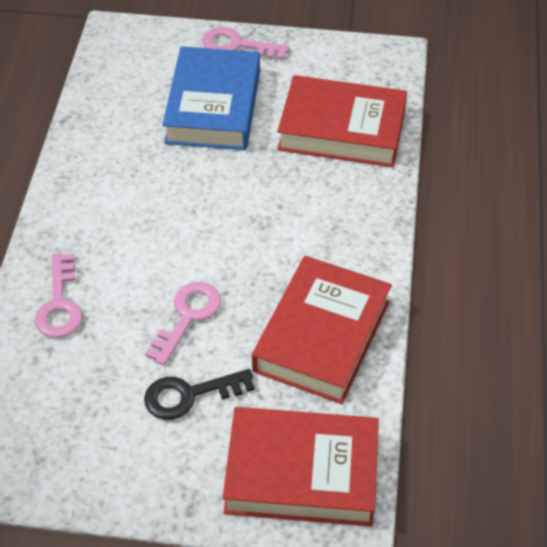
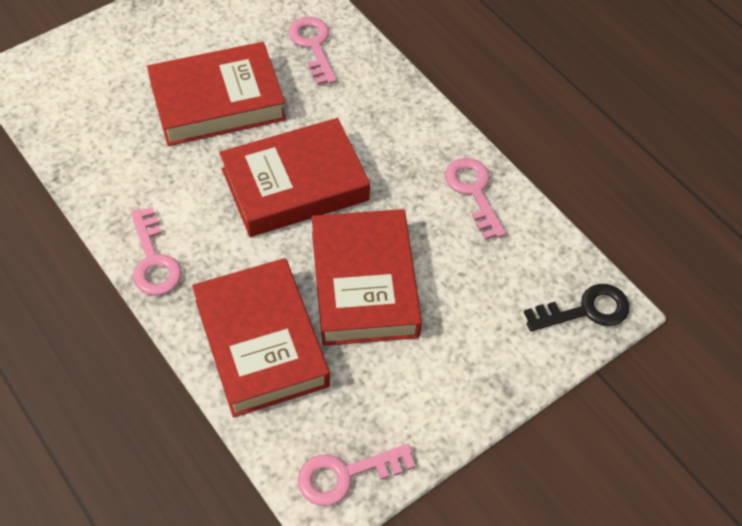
blue book: 1 -> 0
pink key: 3 -> 4
red book: 3 -> 4

